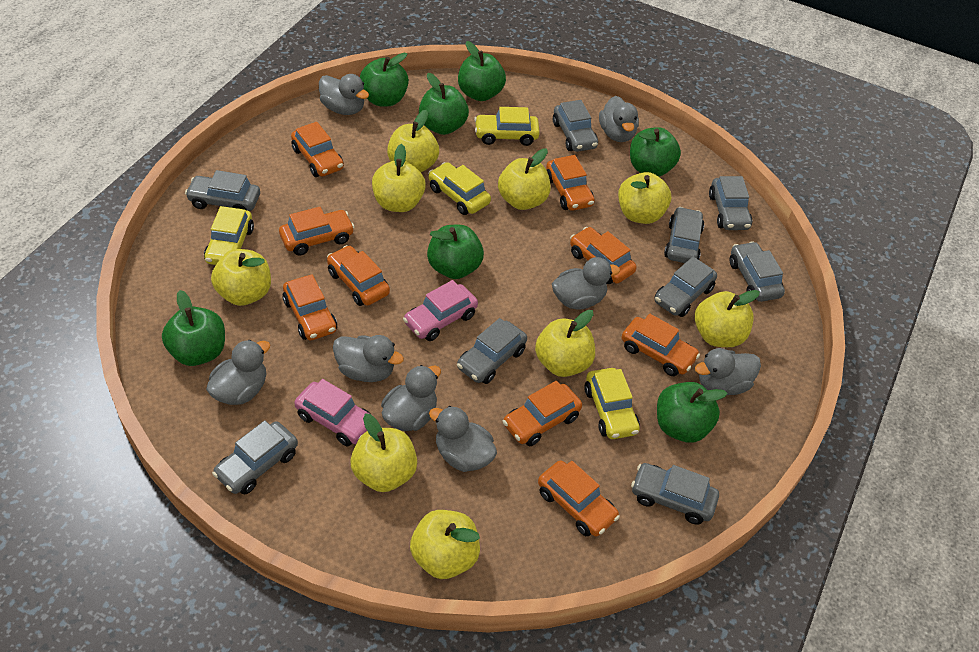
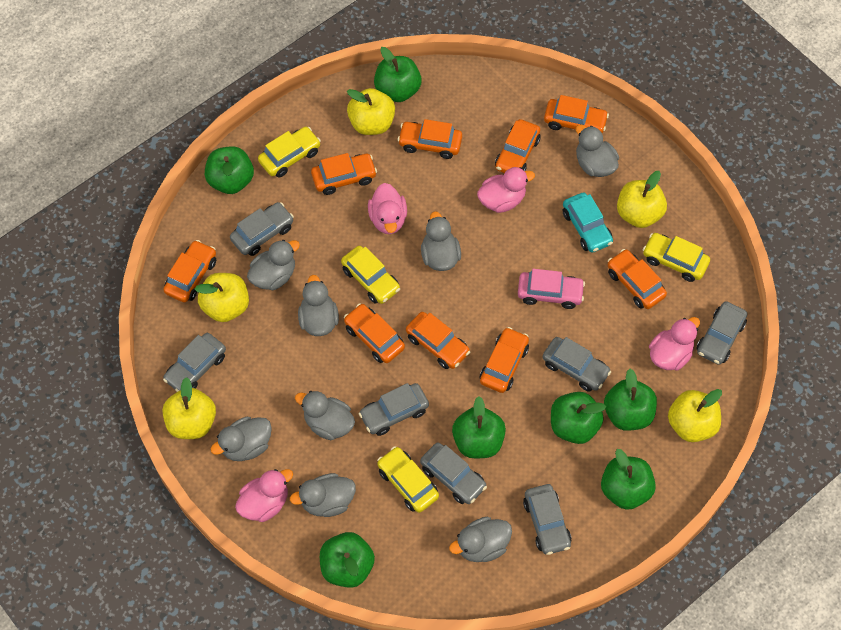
grey car: 9 -> 7
pink car: 2 -> 1
pink duck: 0 -> 4
turquoise car: 0 -> 1
yellow apple: 9 -> 5

